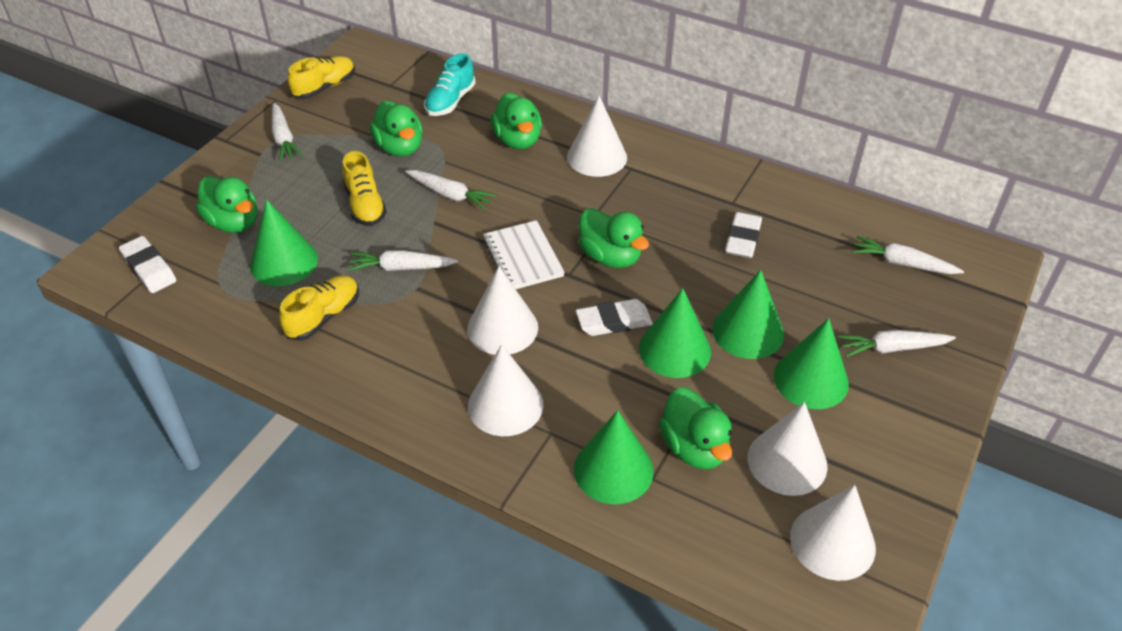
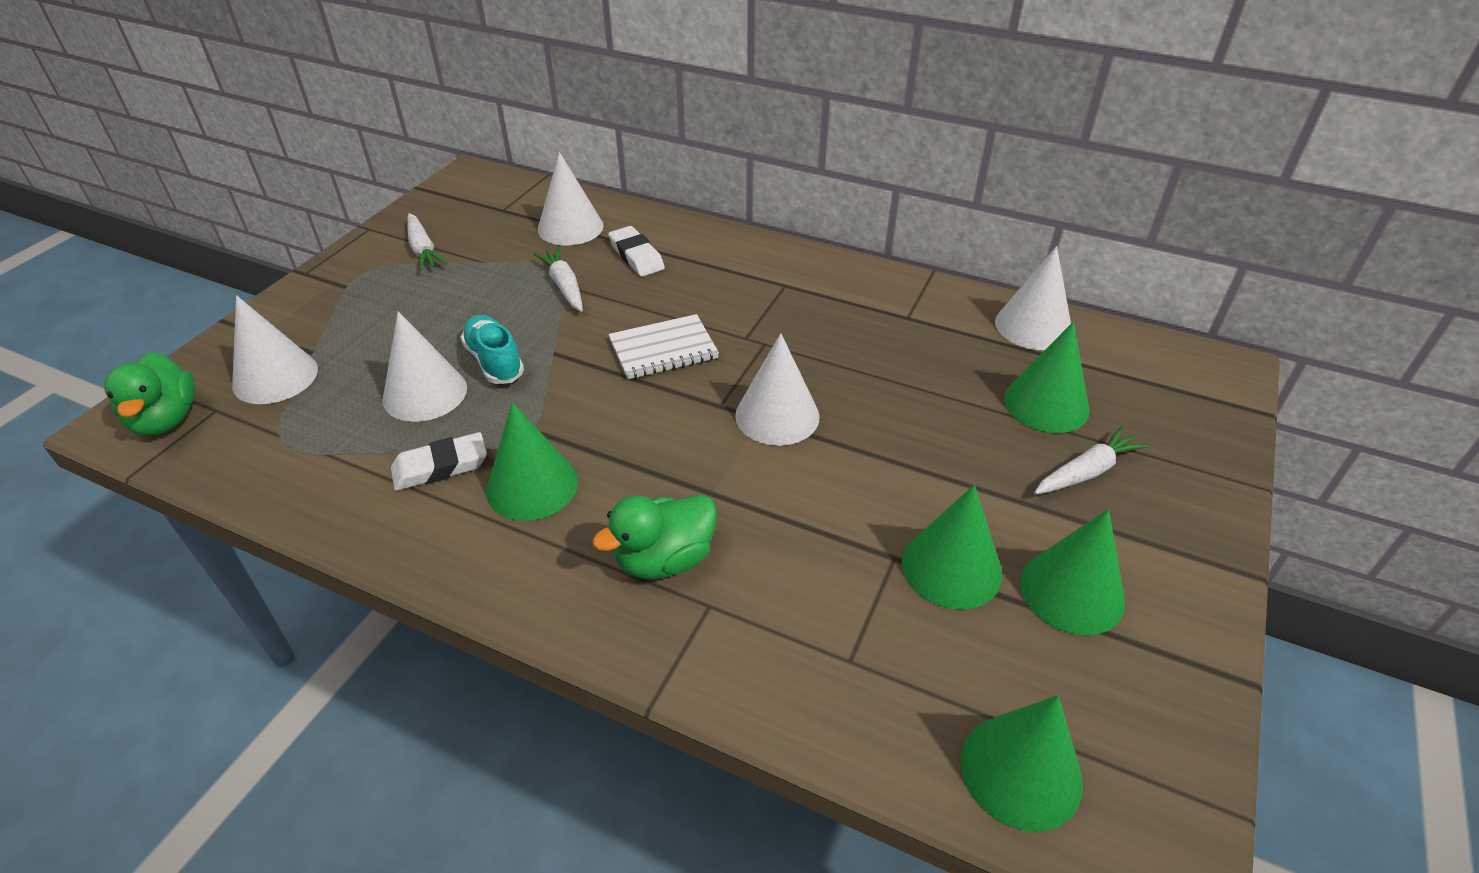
green duck: 5 -> 2
white carrot: 5 -> 3
white eraser: 3 -> 2
yellow shoe: 3 -> 0

